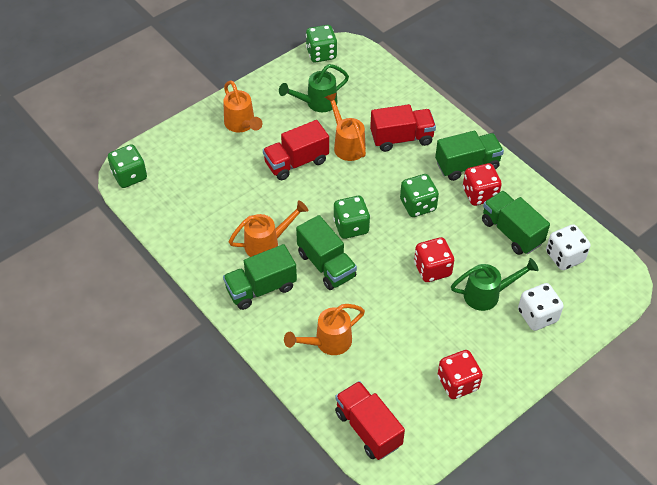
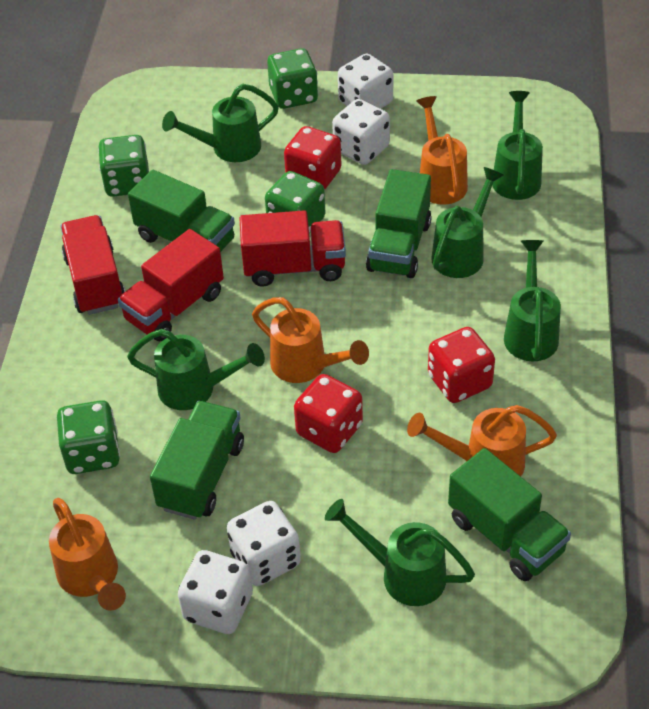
green watering can: 2 -> 6
white dice: 2 -> 4

